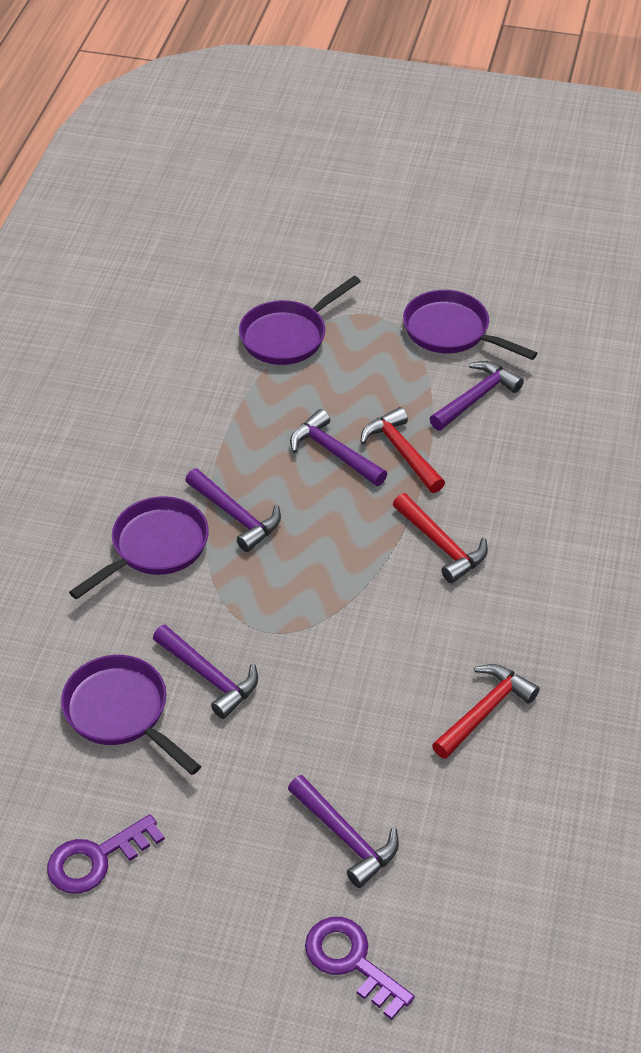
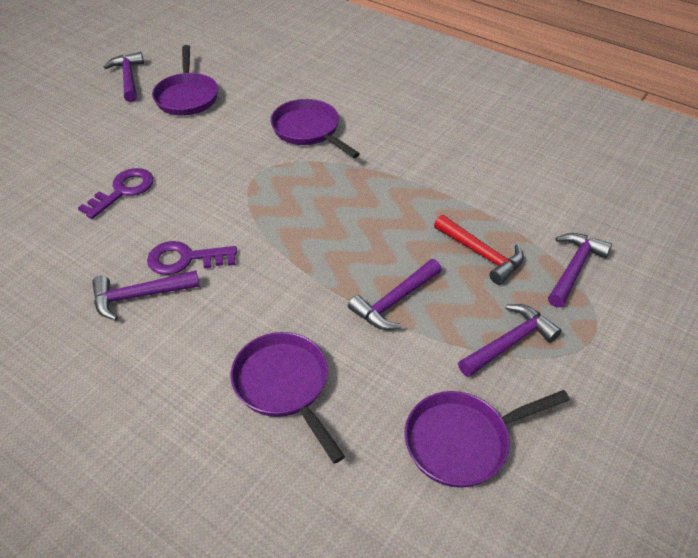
red hammer: 3 -> 1

